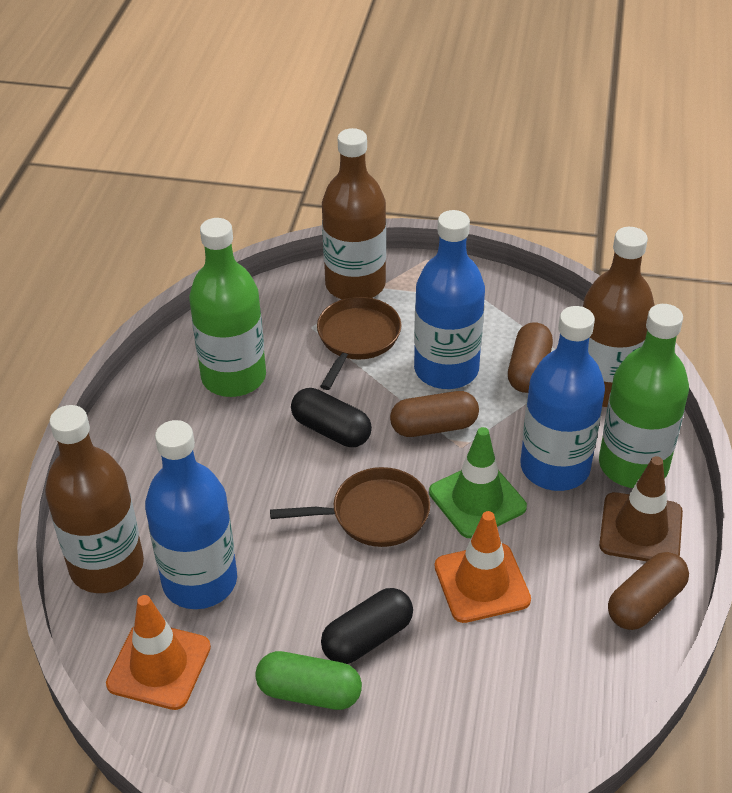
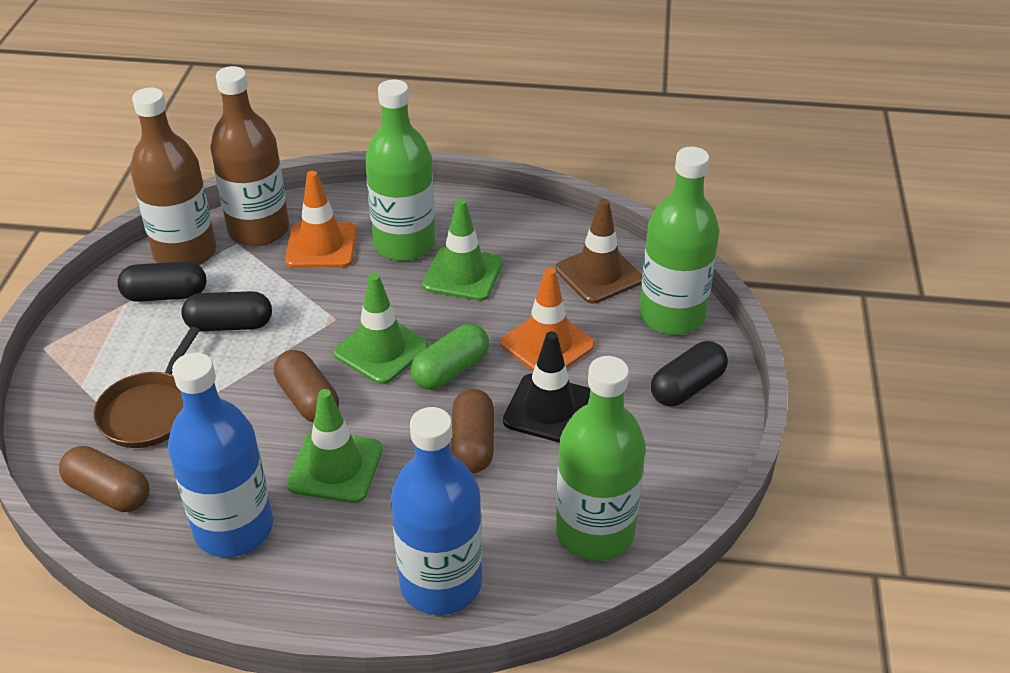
black capsule: 2 -> 3
black traffic cone: 0 -> 1
blue bottle: 3 -> 2
brown bottle: 3 -> 2
brown pan: 2 -> 1
green bottle: 2 -> 3
green traffic cone: 1 -> 3

